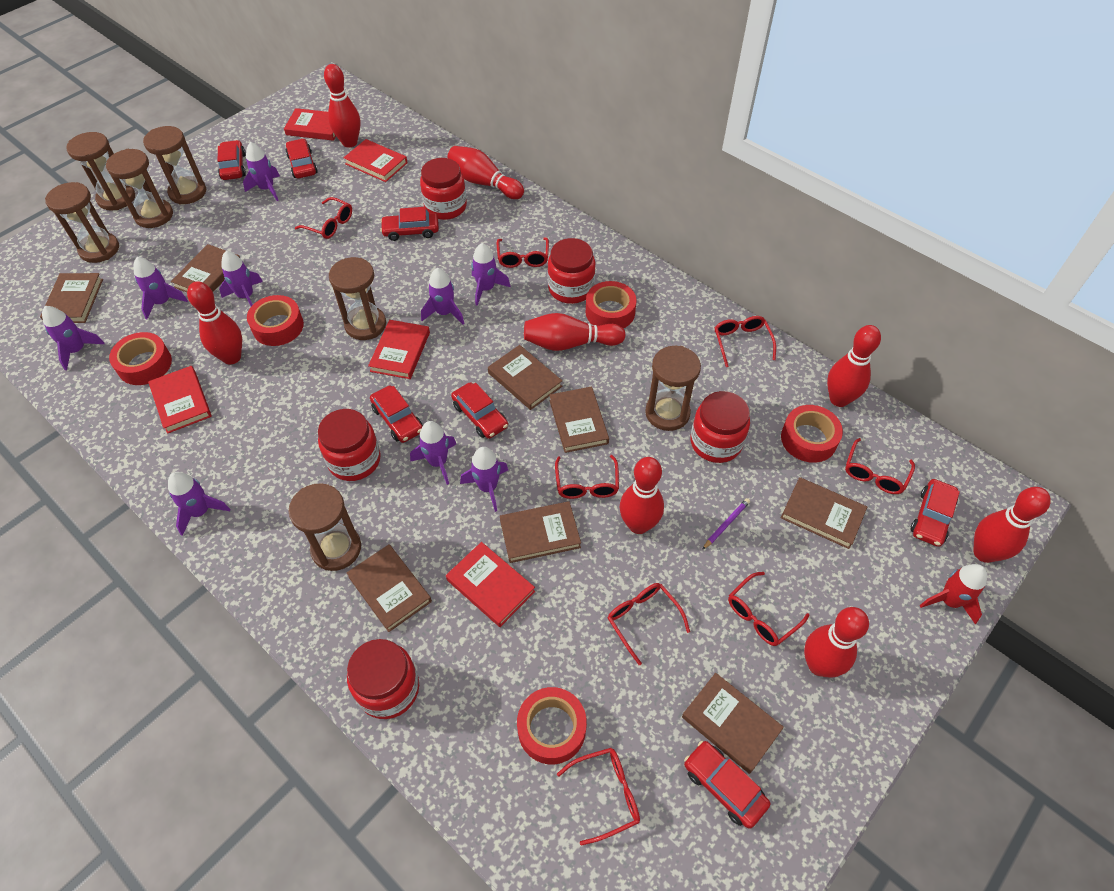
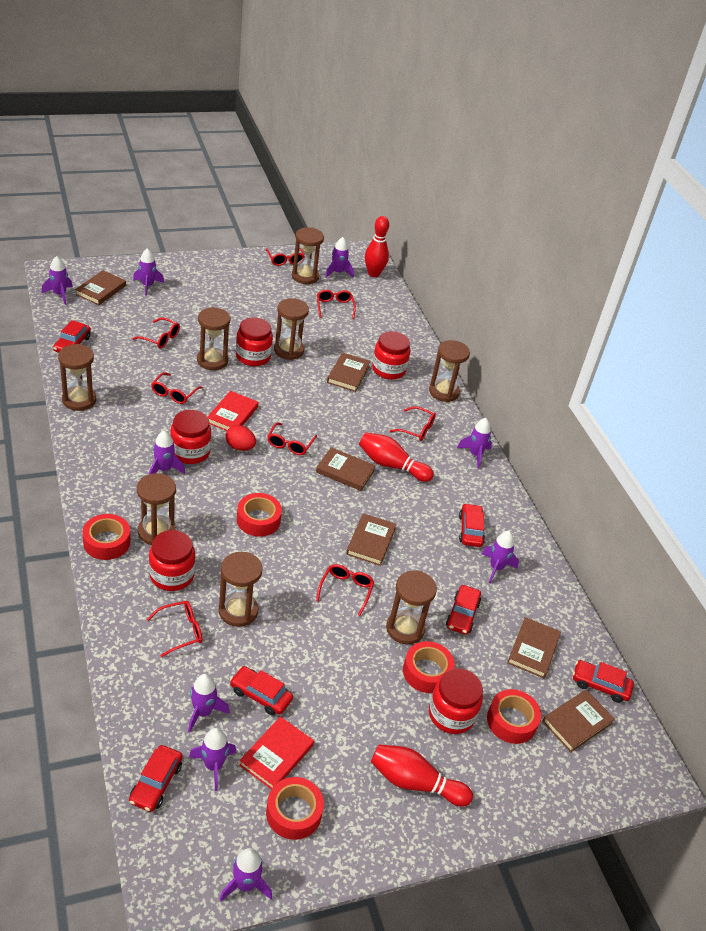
brown book: 8 -> 6
brown hourglass: 7 -> 8
purple pencil: 1 -> 0
red book: 5 -> 2
red bowling pin: 8 -> 3
red car: 7 -> 6
red egg: 0 -> 1
red rocket: 1 -> 0

